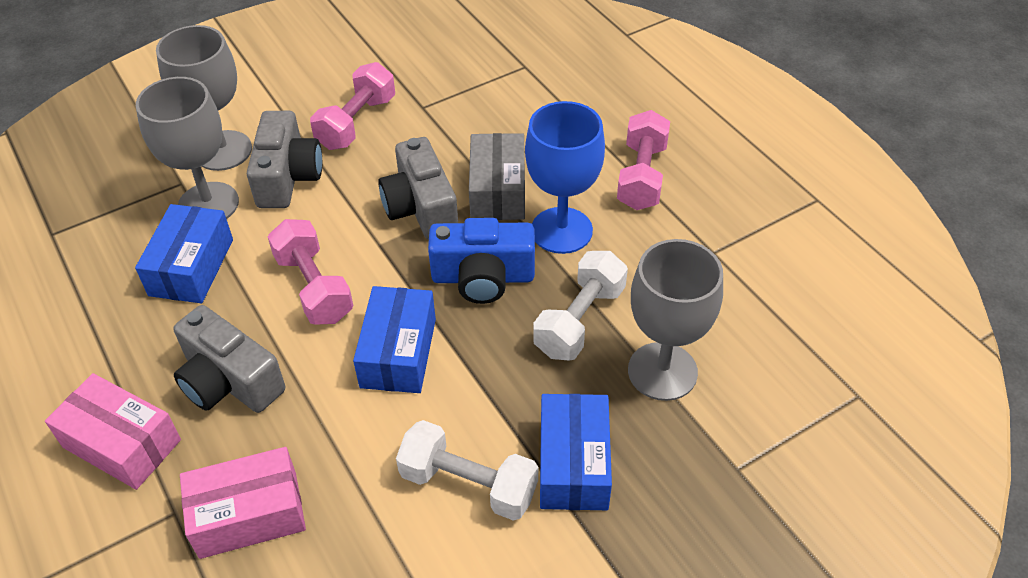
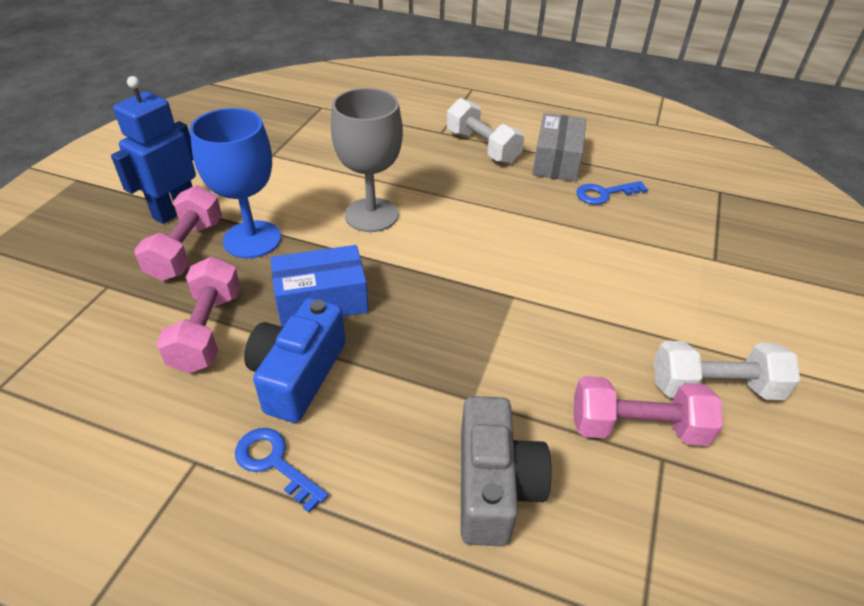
blue box: 3 -> 1
blue key: 0 -> 2
blue robot: 0 -> 1
grey camera: 3 -> 1
grey goblet: 3 -> 1
pink box: 2 -> 0

